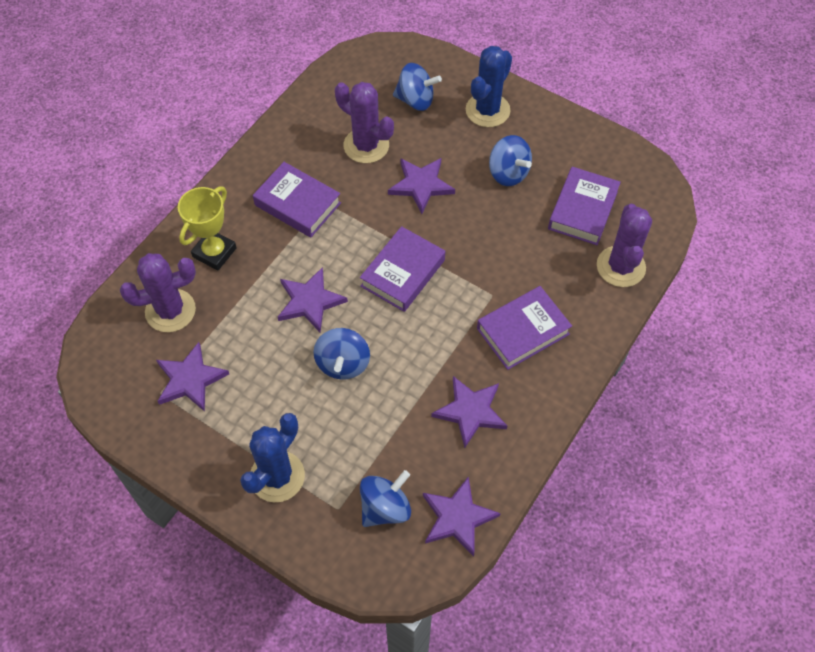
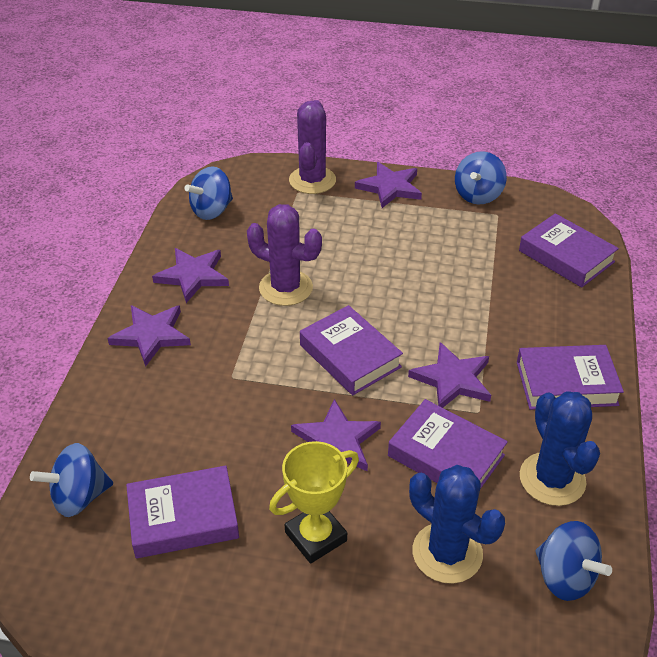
purple book: 4 -> 5
purple cactus: 3 -> 2

